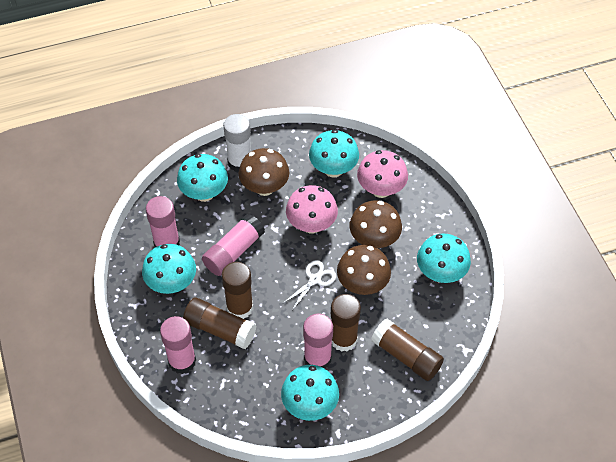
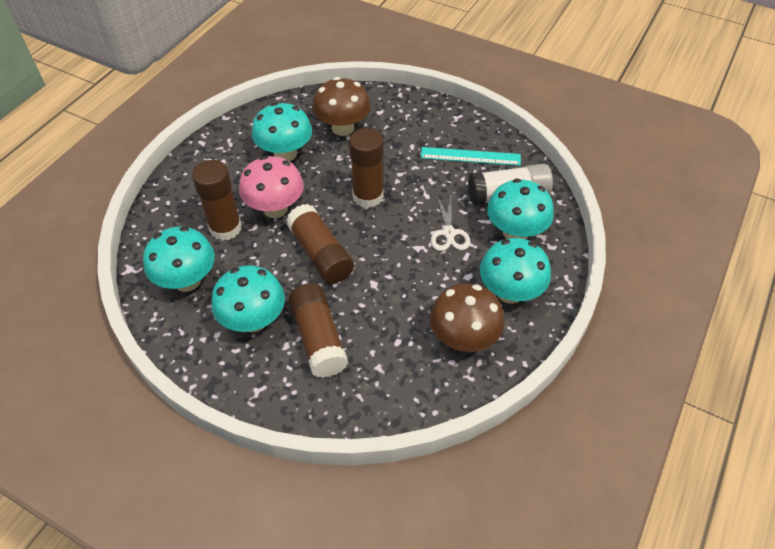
brown mushroom: 3 -> 2
pink glue stick: 4 -> 0
pink mushroom: 2 -> 1
turquoise ruler: 0 -> 1

